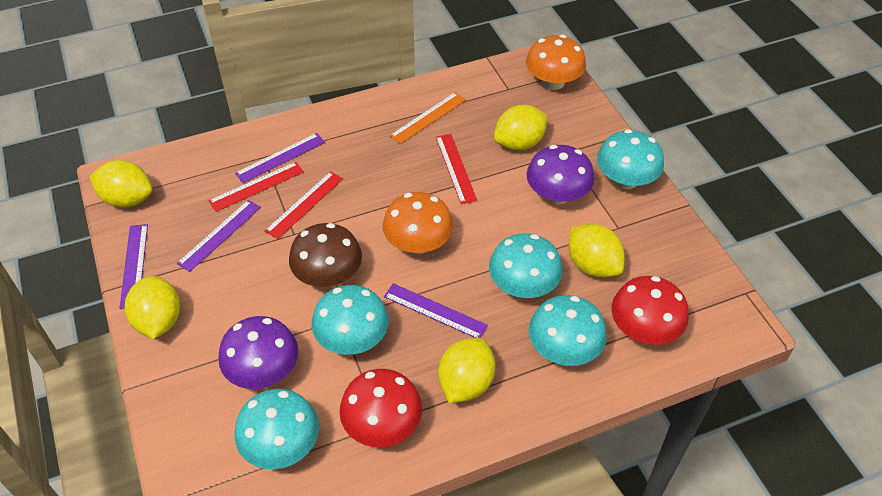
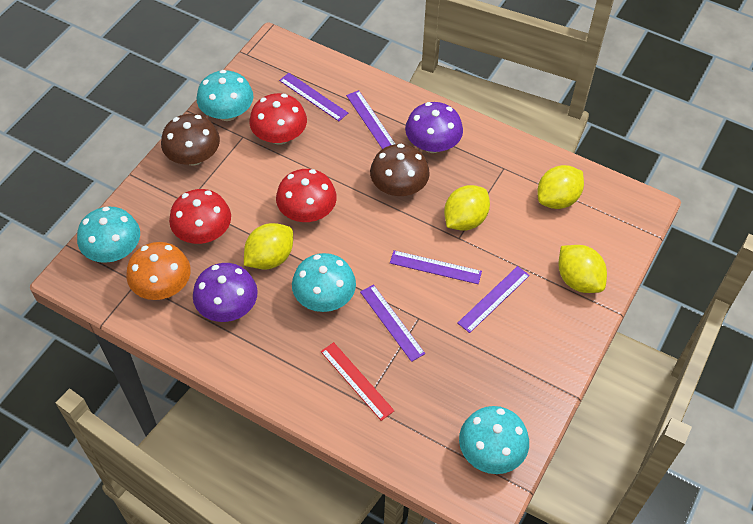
brown mushroom: 1 -> 2
orange mushroom: 2 -> 1
orange ruler: 1 -> 0
purple ruler: 4 -> 5
red mushroom: 2 -> 3
red ruler: 3 -> 1
turquoise mushroom: 5 -> 4
yellow lemon: 5 -> 4

